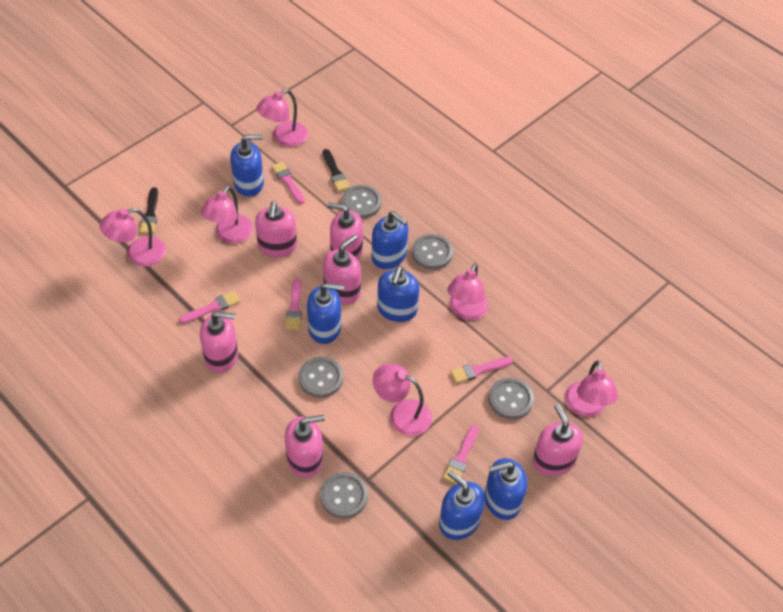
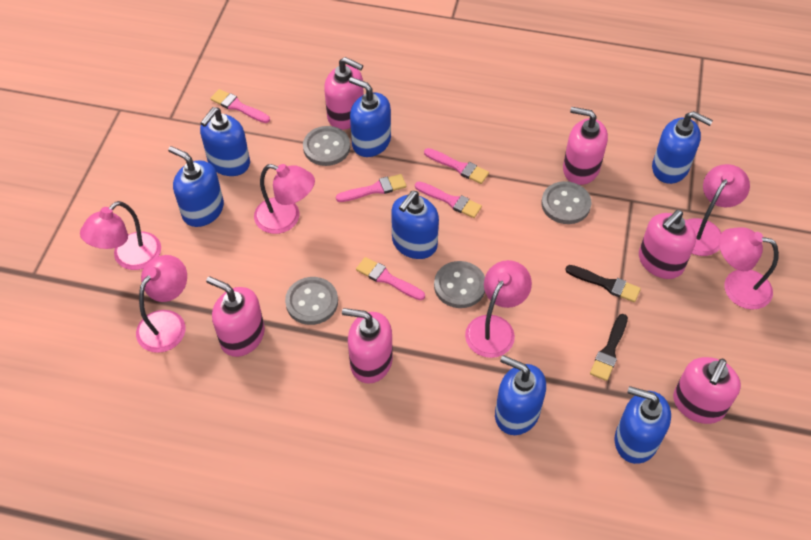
blue soap dispenser: 6 -> 7
grey button: 5 -> 4

